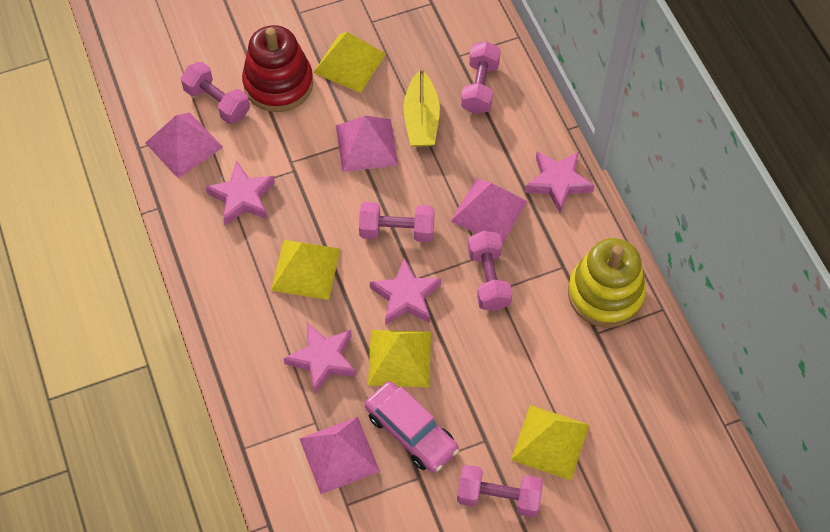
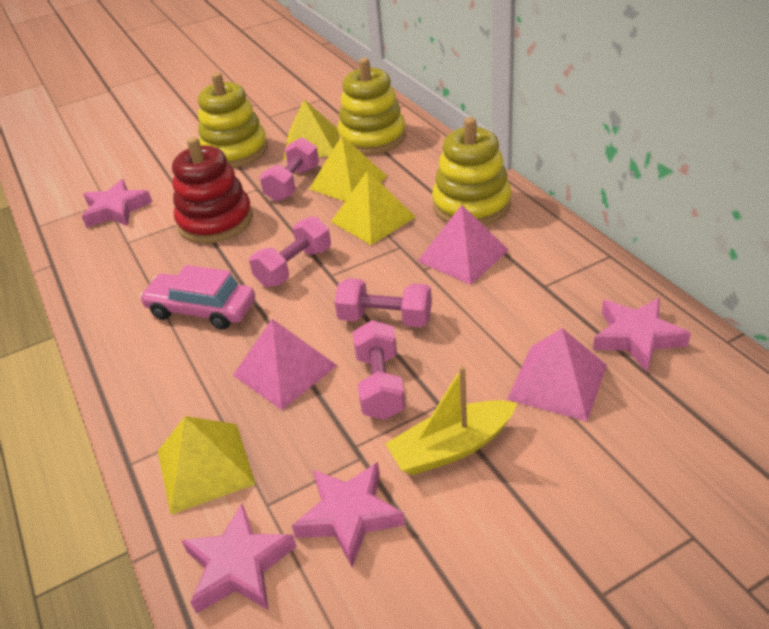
pink dumbbell: 5 -> 4
pink pyramid: 4 -> 3
yellow stacking toy: 1 -> 3

